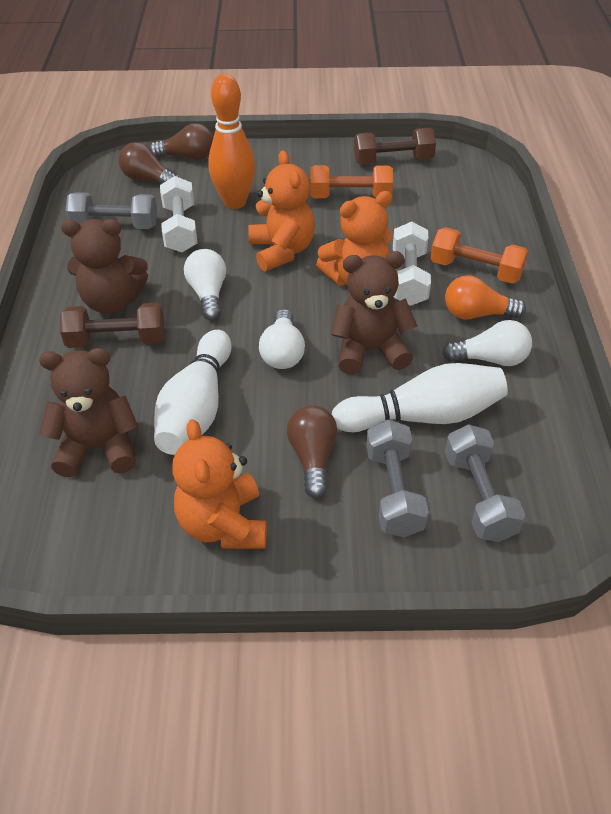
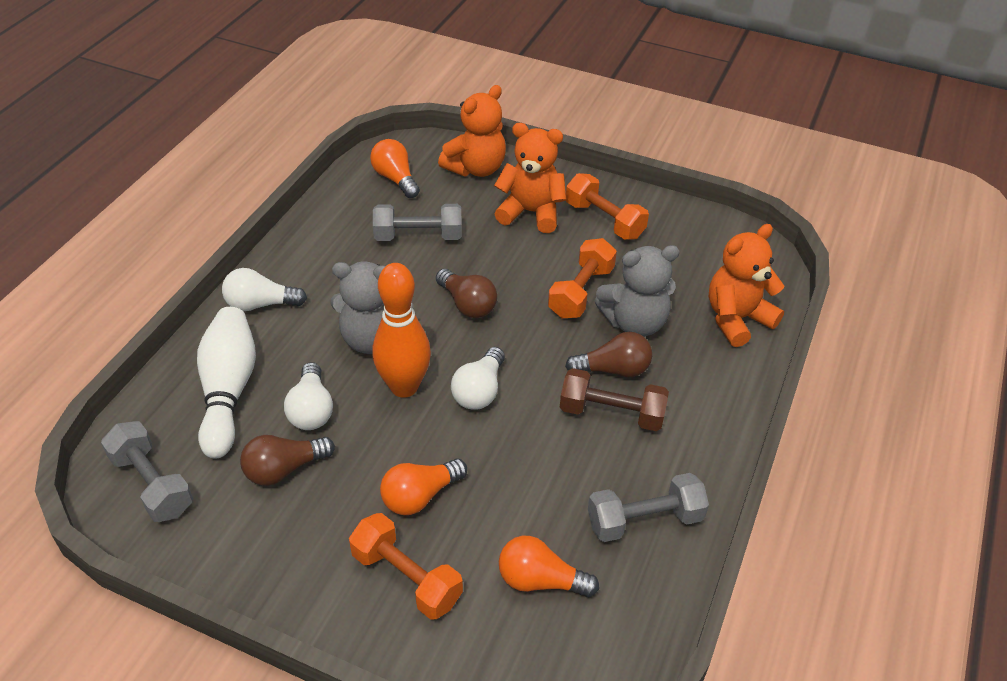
brown dumbbell: 2 -> 1
brown teddy bear: 3 -> 0
grey teddy bear: 0 -> 2
orange dumbbell: 2 -> 3
orange light bulb: 1 -> 3
white bowling pin: 2 -> 1
white dumbbell: 2 -> 0

